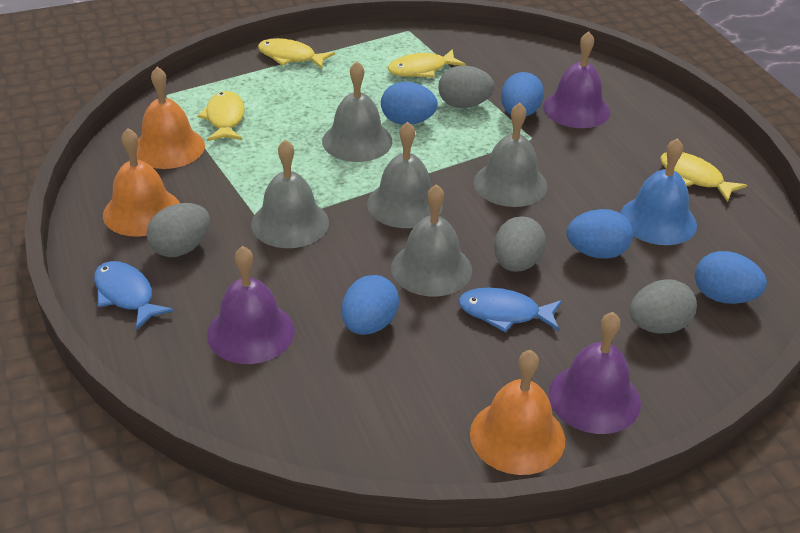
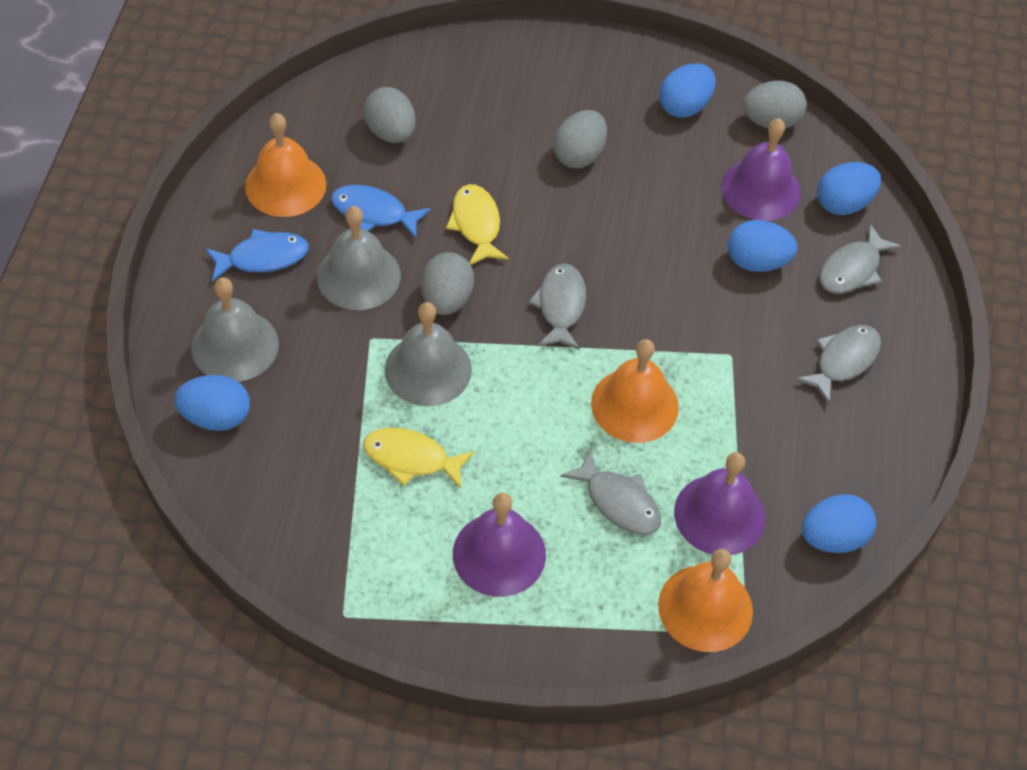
blue bell: 1 -> 0
grey bell: 5 -> 3
grey fish: 0 -> 4
yellow fish: 4 -> 2

